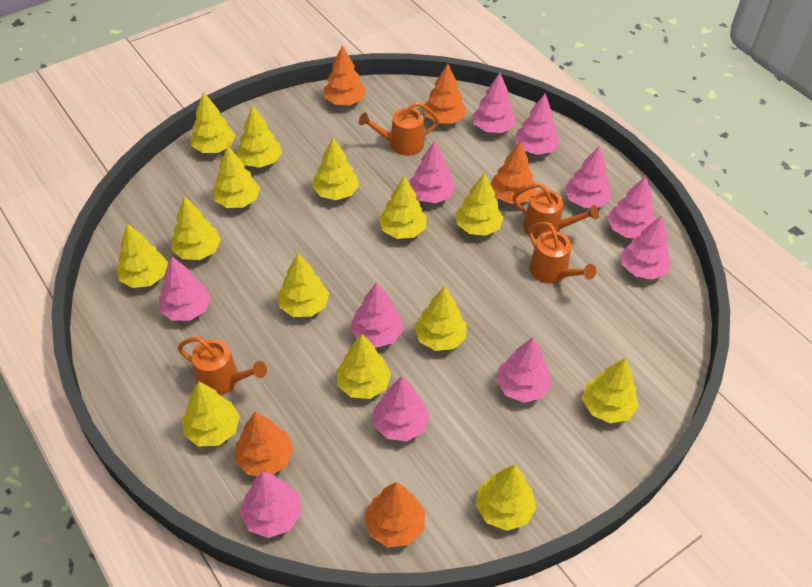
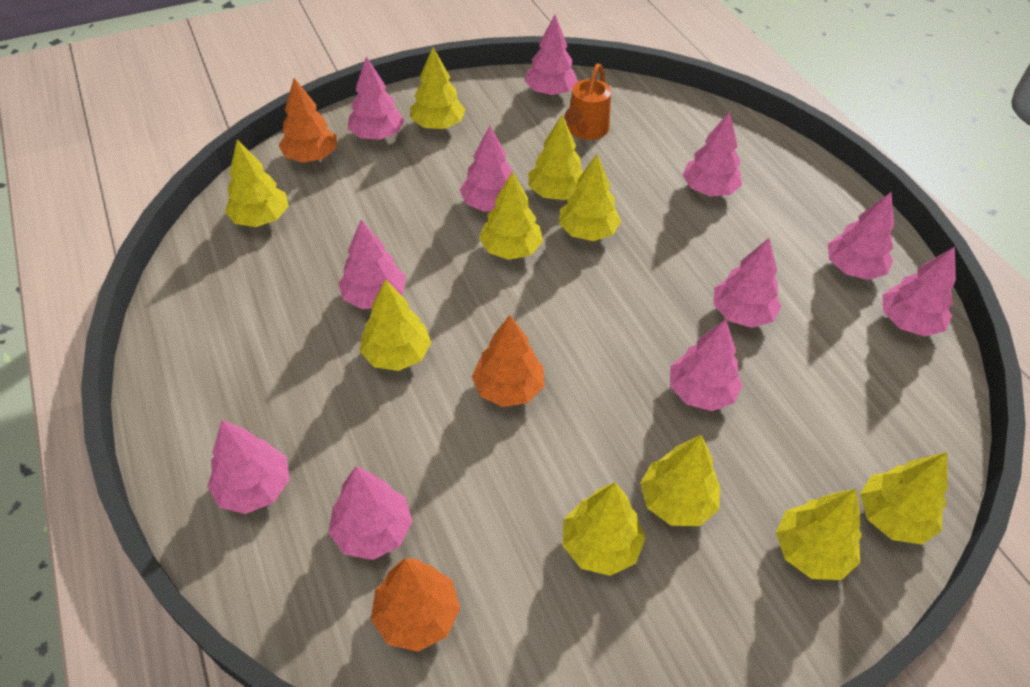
orange tree: 5 -> 3
orange watering can: 4 -> 1
yellow tree: 14 -> 10

